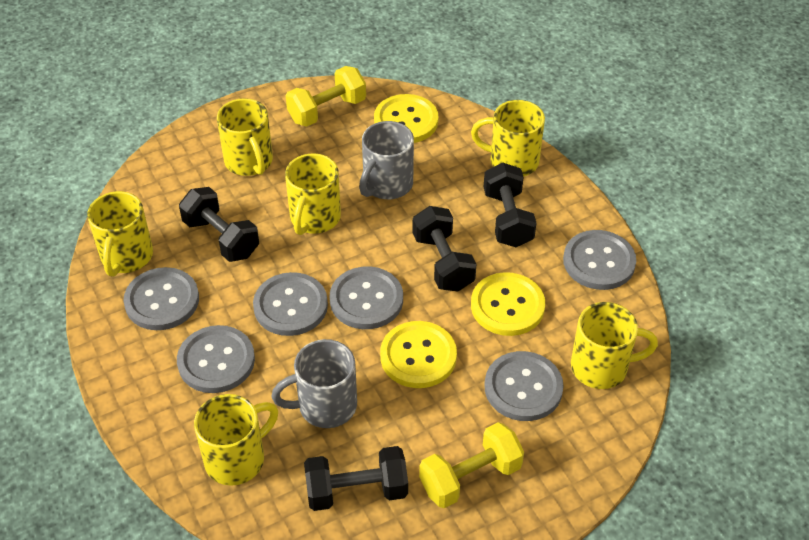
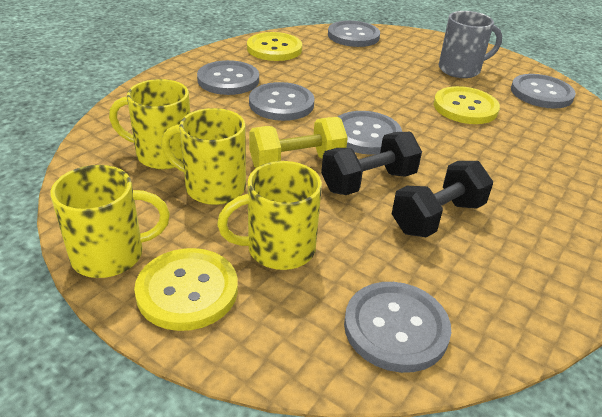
black dumbbell: 4 -> 2
grey mug: 2 -> 1
yellow dumbbell: 2 -> 1
yellow mug: 6 -> 4

